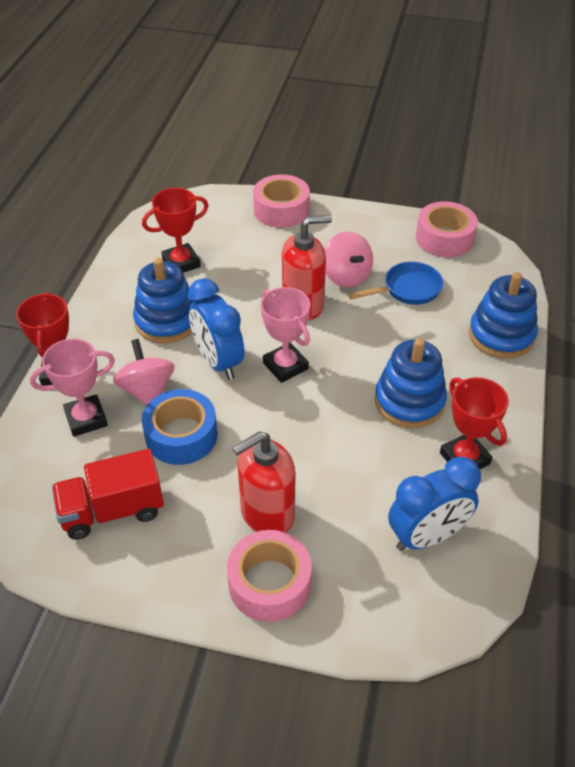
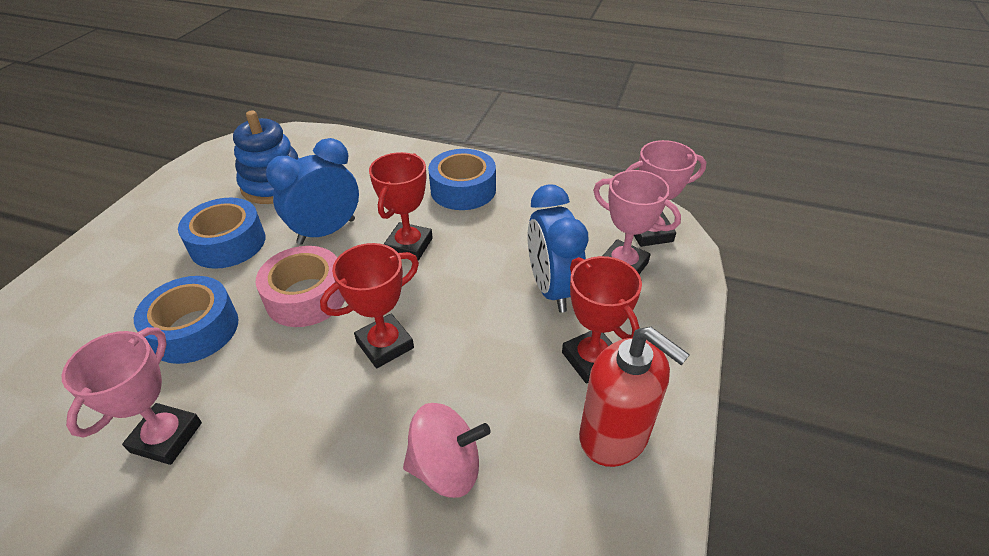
blue pan: 1 -> 0
blue stacking toy: 3 -> 1
blue tape: 1 -> 3
pink spinning top: 2 -> 1
pink tape: 3 -> 1
pink trophy: 2 -> 3
red soap dispenser: 2 -> 1
red truck: 1 -> 0

